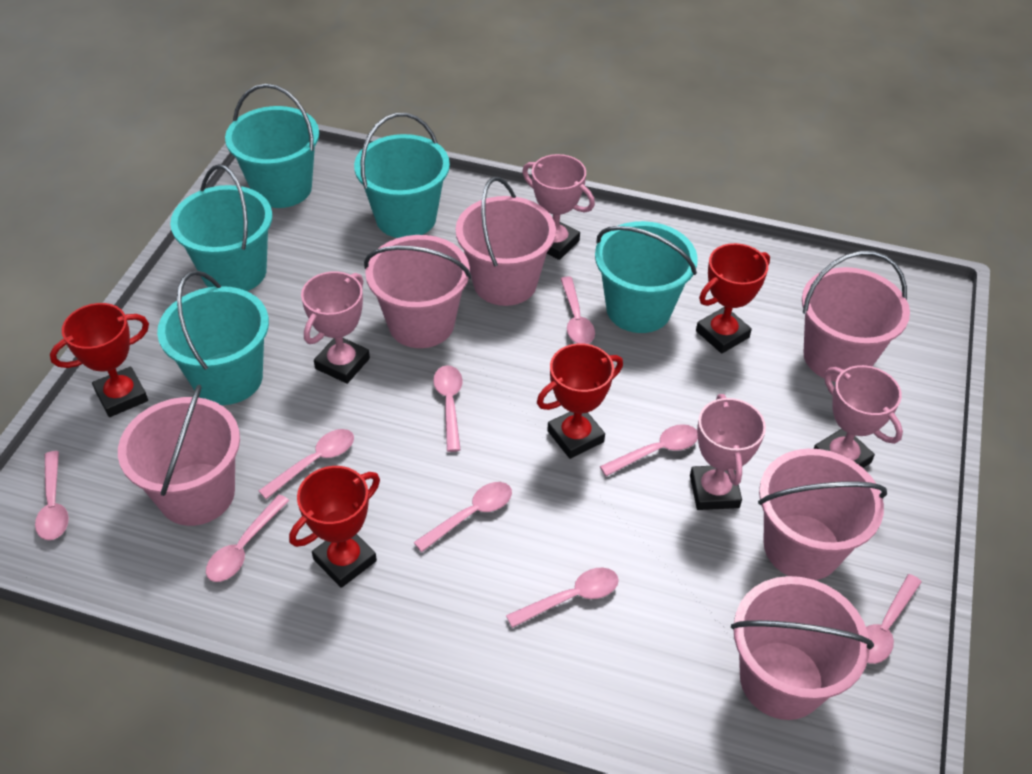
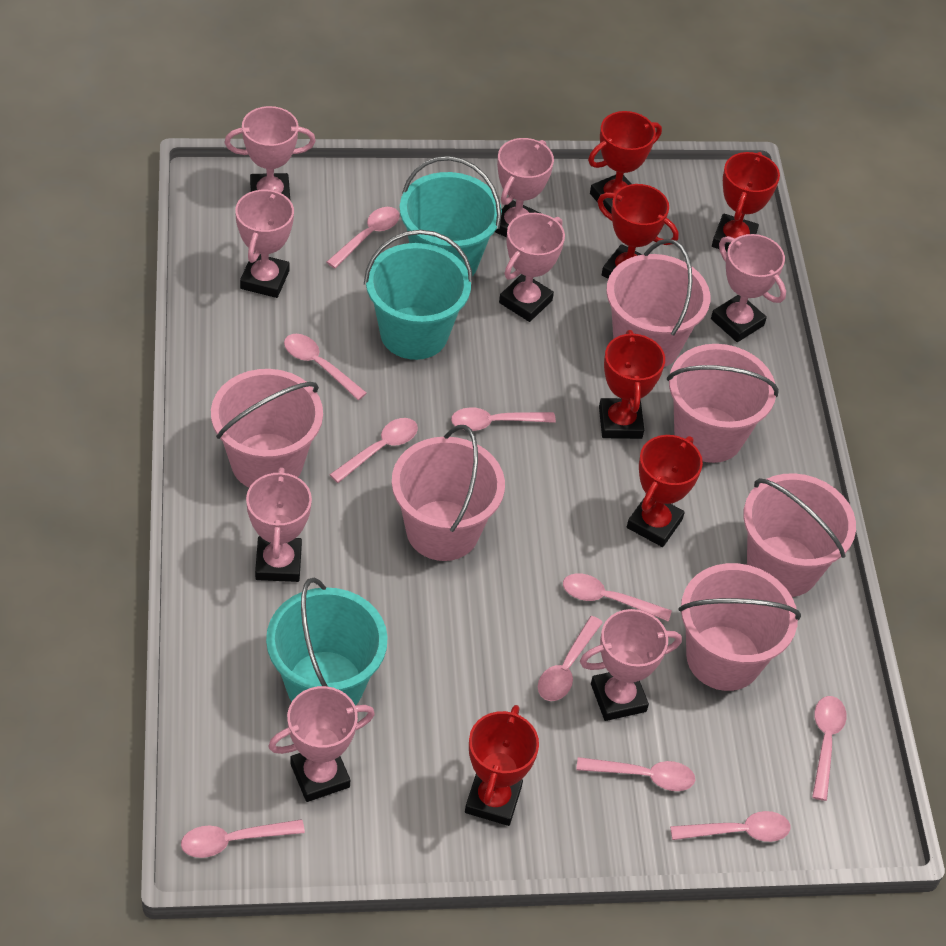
pink spoon: 9 -> 10
pink trophy: 4 -> 8
red trophy: 4 -> 6
turquoise bucket: 5 -> 3

